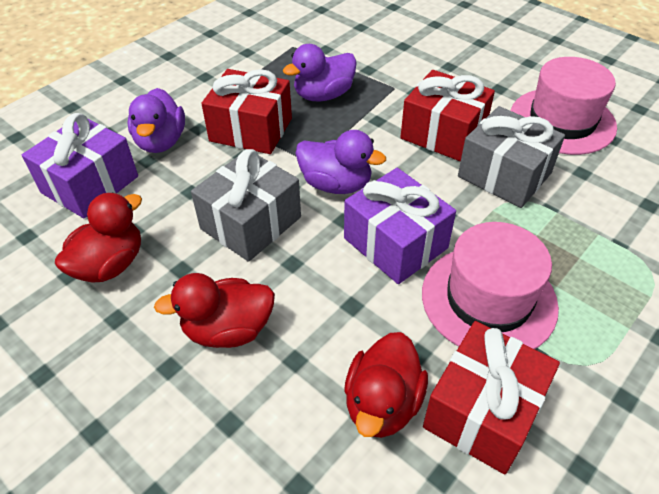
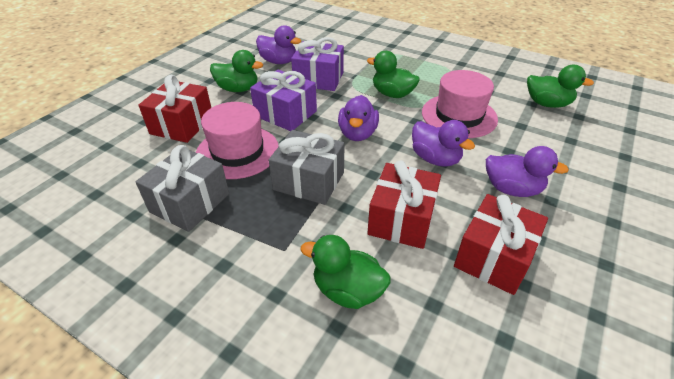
green duck: 0 -> 4
purple duck: 3 -> 4
red duck: 3 -> 0

